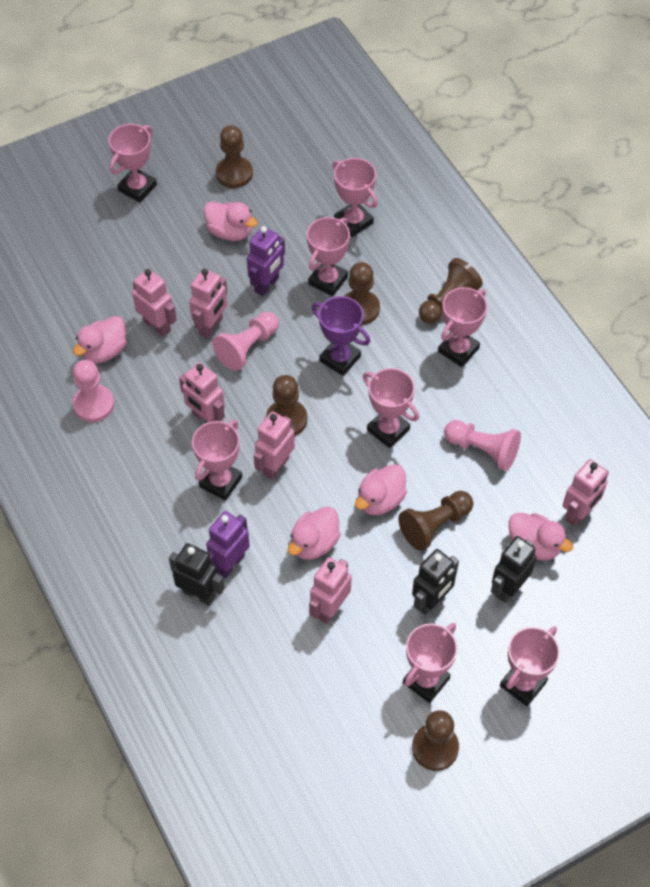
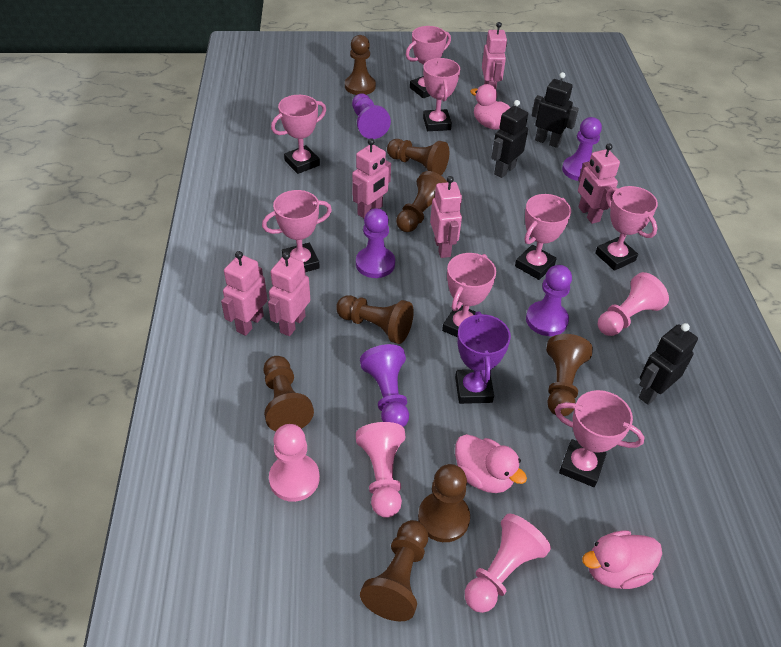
brown pawn: 6 -> 8
pink duck: 5 -> 3
pink pawn: 3 -> 4
purple pawn: 0 -> 5
purple robot: 2 -> 0

